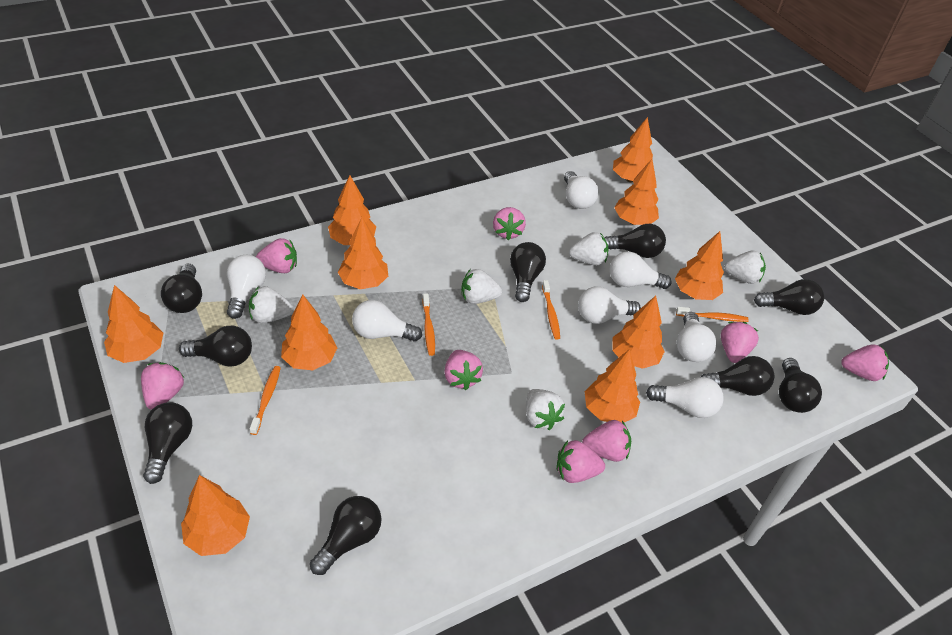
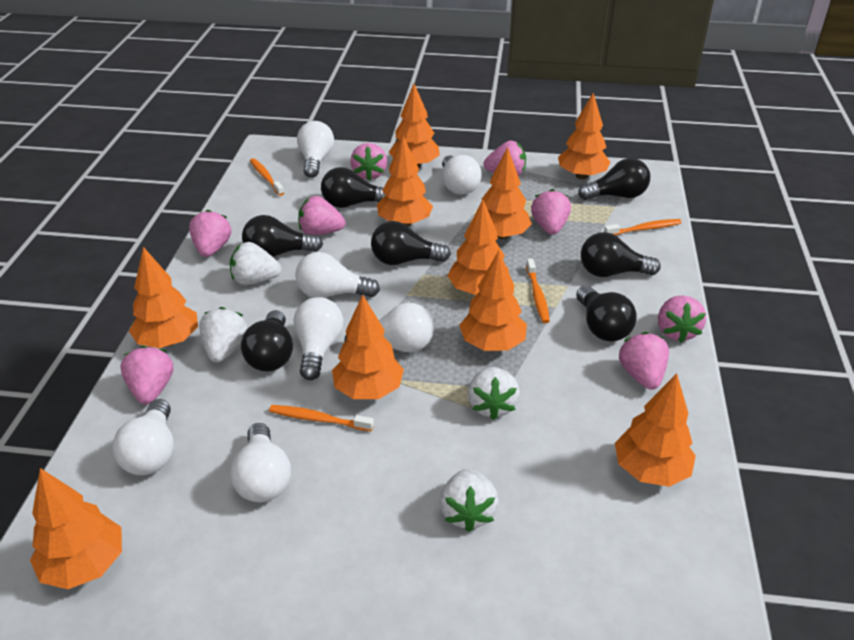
black light bulb: 9 -> 7
white strawberry: 5 -> 4

